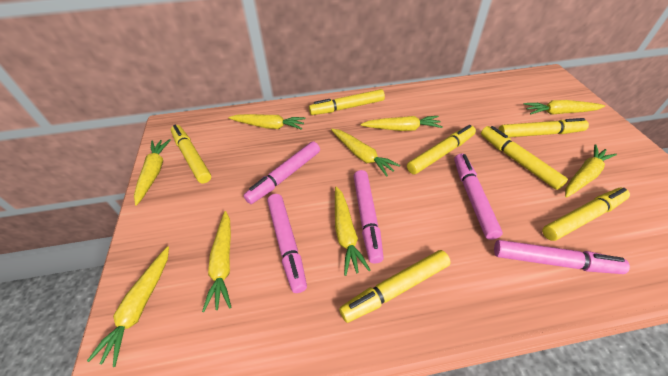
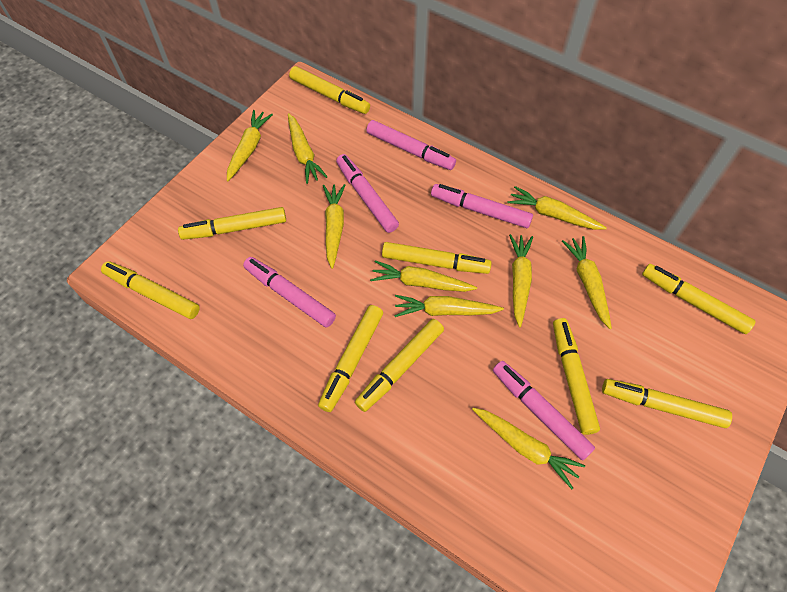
yellow marker: 7 -> 9

